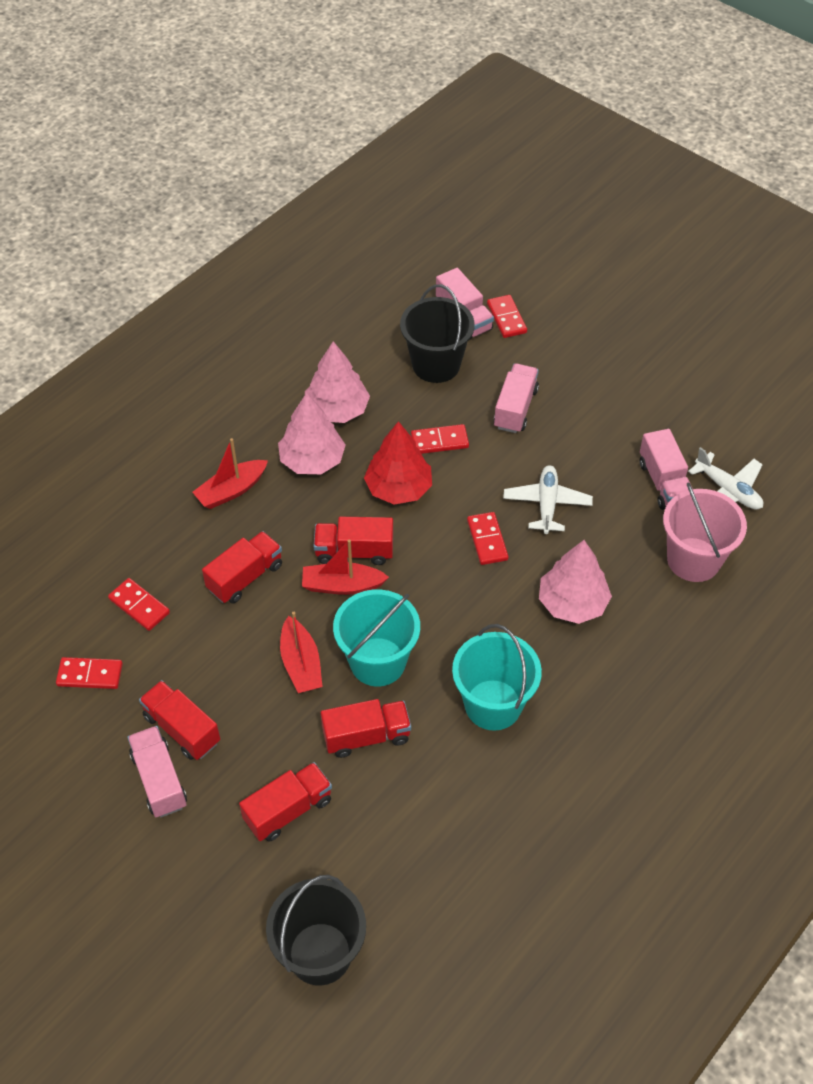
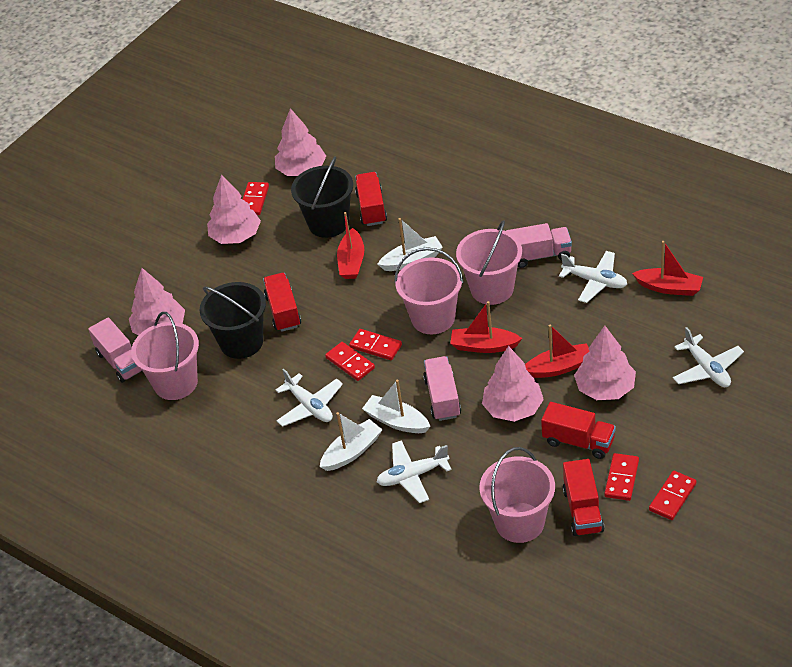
pink bucket: 1 -> 4
pink tree: 3 -> 5
pink truck: 4 -> 3
red boat: 3 -> 4
red tree: 1 -> 0
red truck: 5 -> 4
turquoise bucket: 2 -> 0
white boat: 0 -> 3
white plane: 2 -> 4

